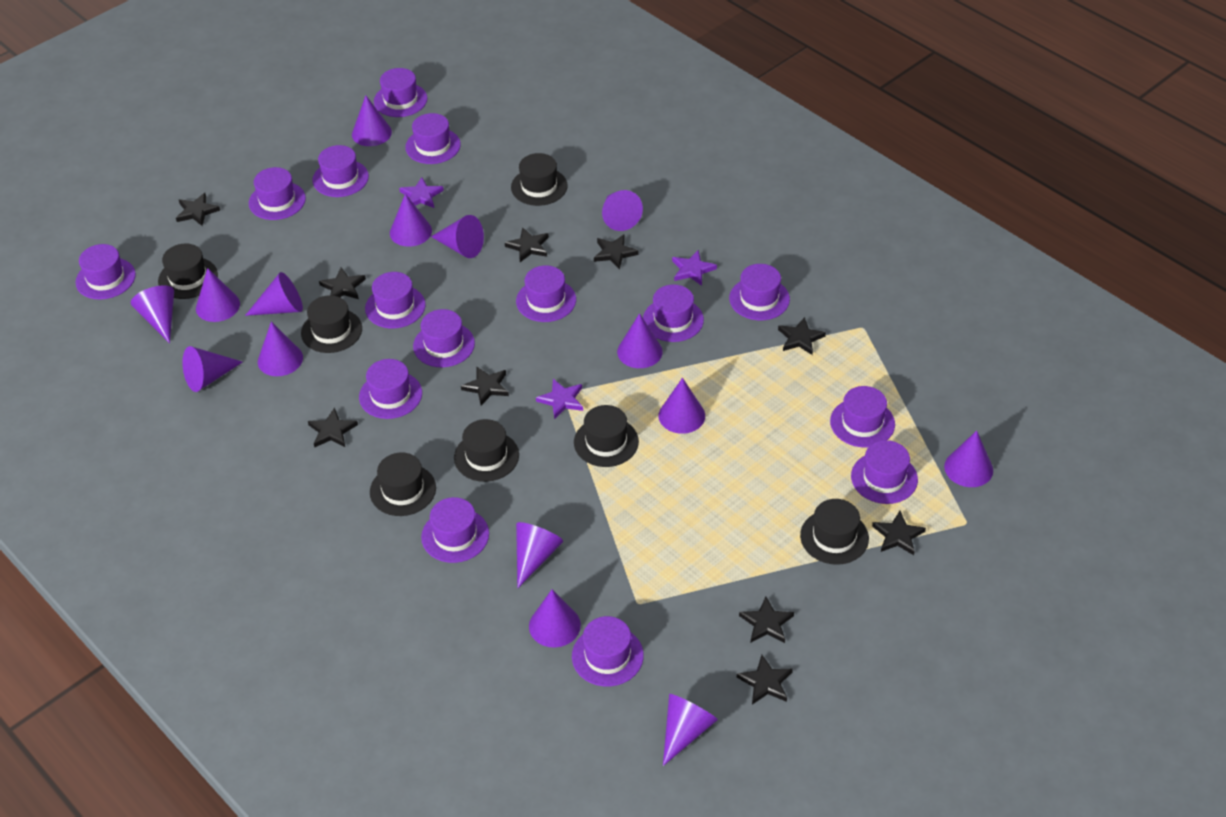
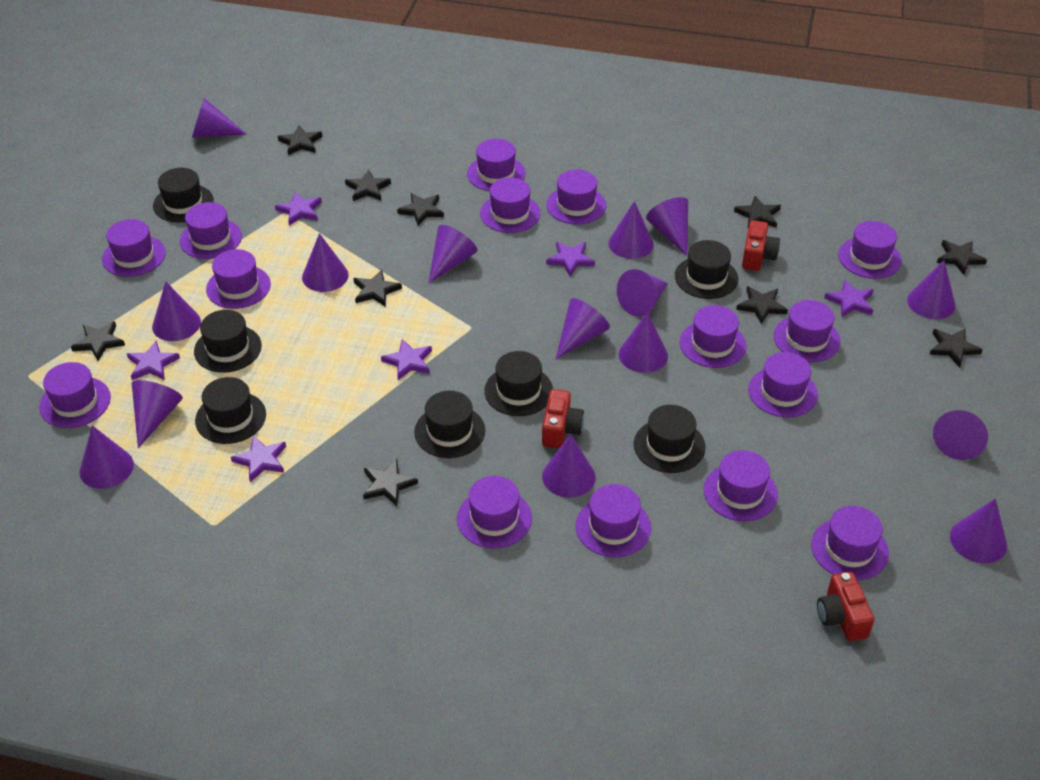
purple star: 3 -> 6
red camera: 0 -> 3

